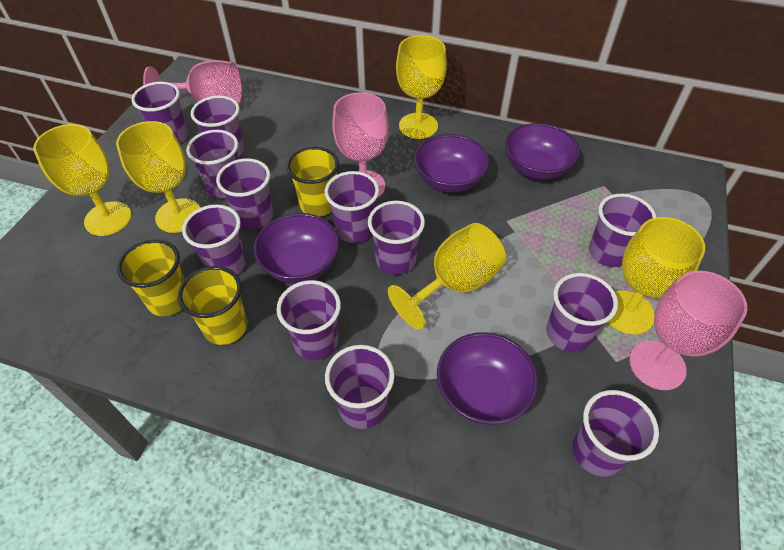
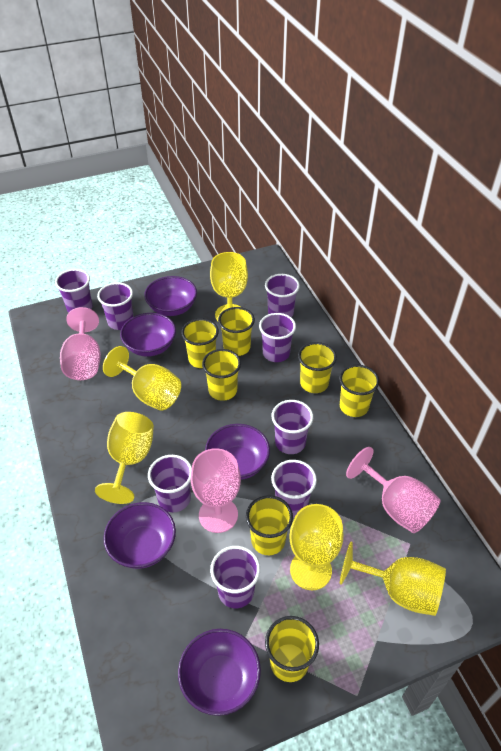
purple bowl: 4 -> 5
purple cup: 12 -> 8
yellow cup: 3 -> 7

